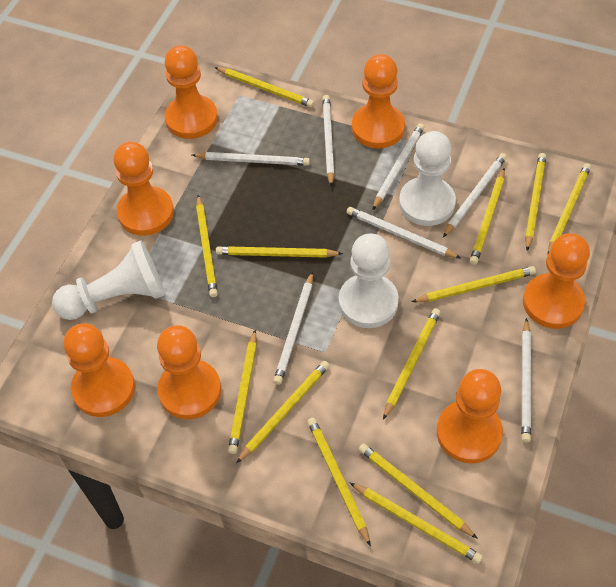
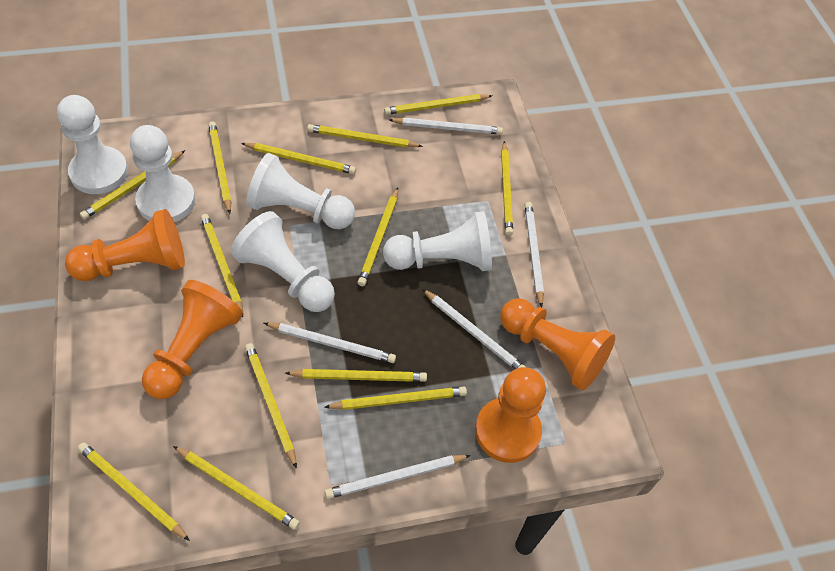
orange pawn: 7 -> 4
white pawn: 3 -> 5
white pencil: 7 -> 5

